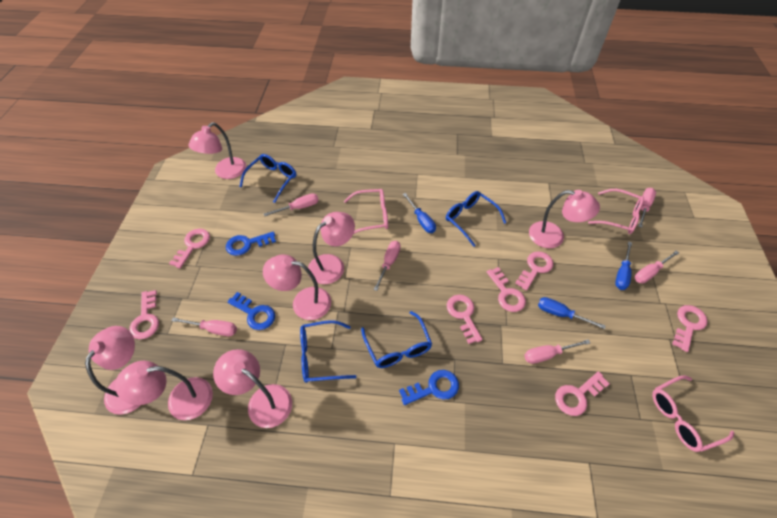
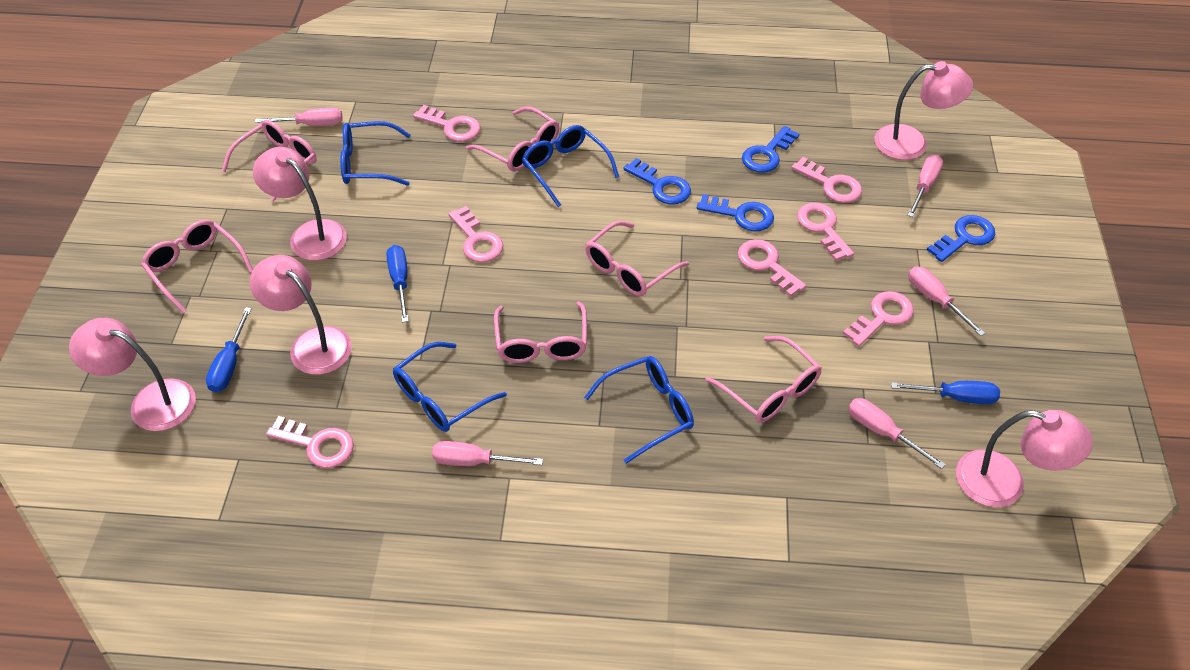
blue key: 3 -> 4
pink glasses: 3 -> 6
pink lamp: 7 -> 5
pink screwdriver: 6 -> 5

